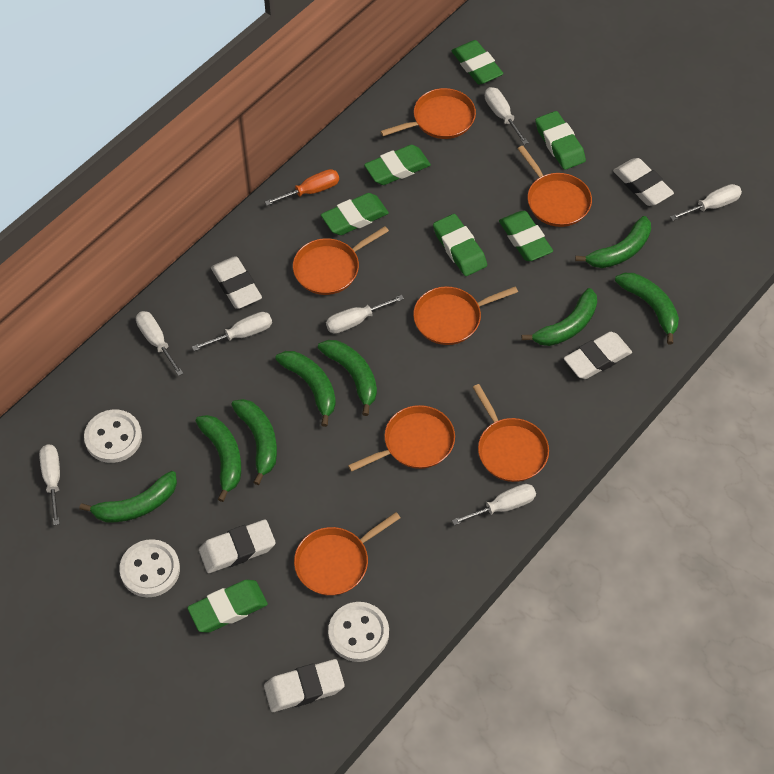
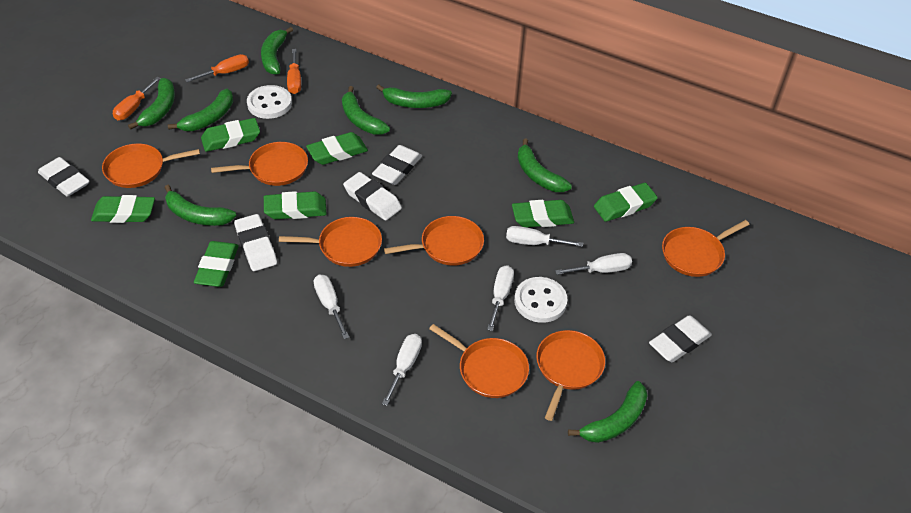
orange screwdriver: 1 -> 3
white button: 3 -> 2
white screwdriver: 7 -> 5

